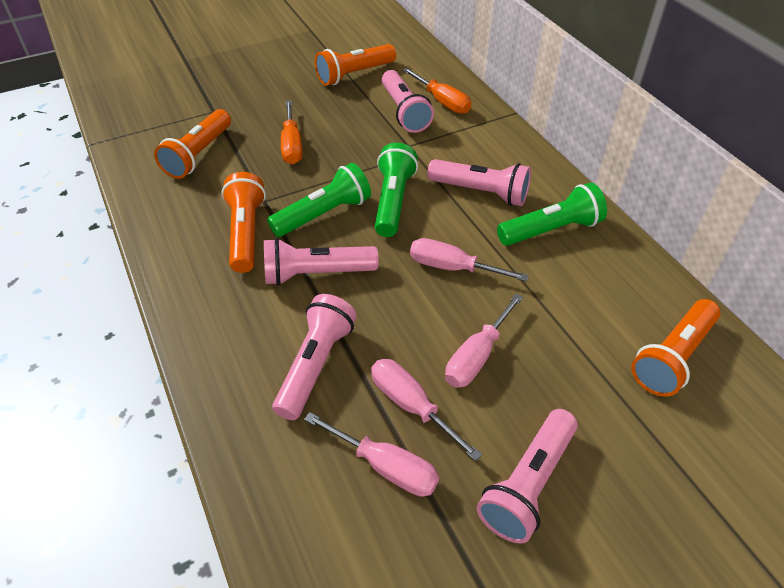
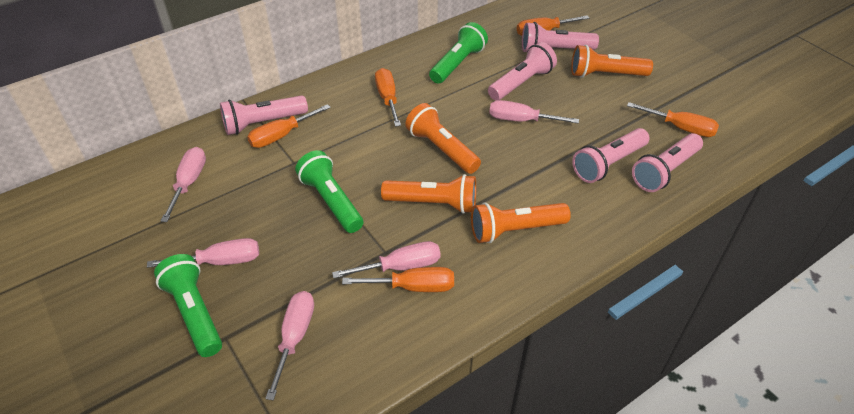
orange screwdriver: 2 -> 5
pink screwdriver: 4 -> 5

